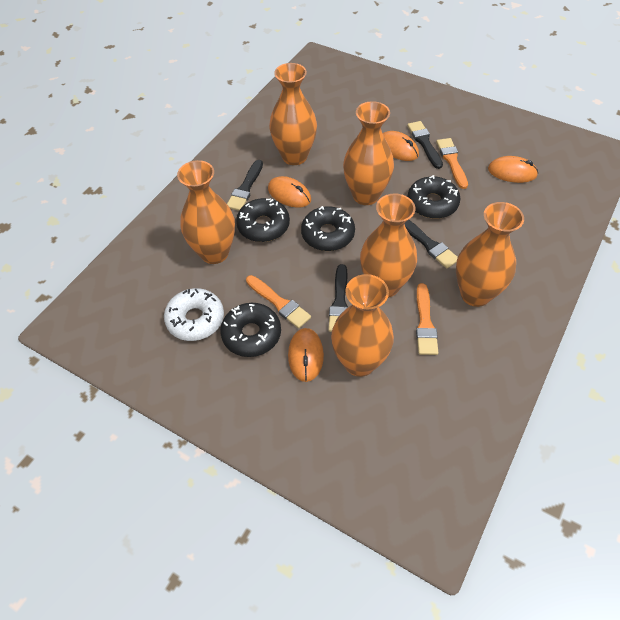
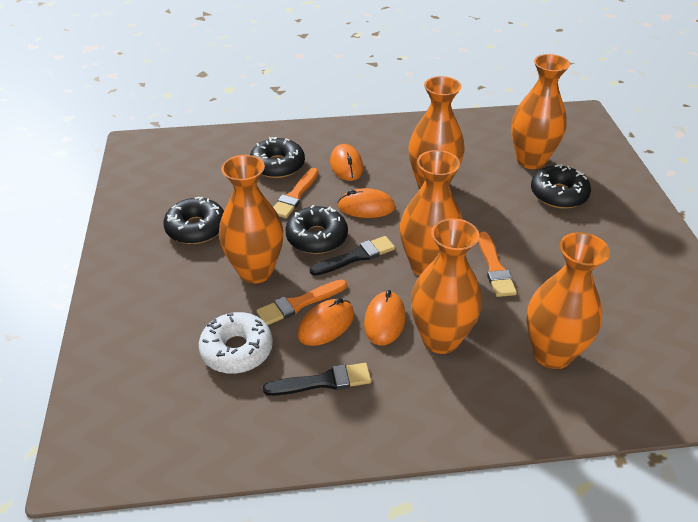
black brush: 4 -> 2

